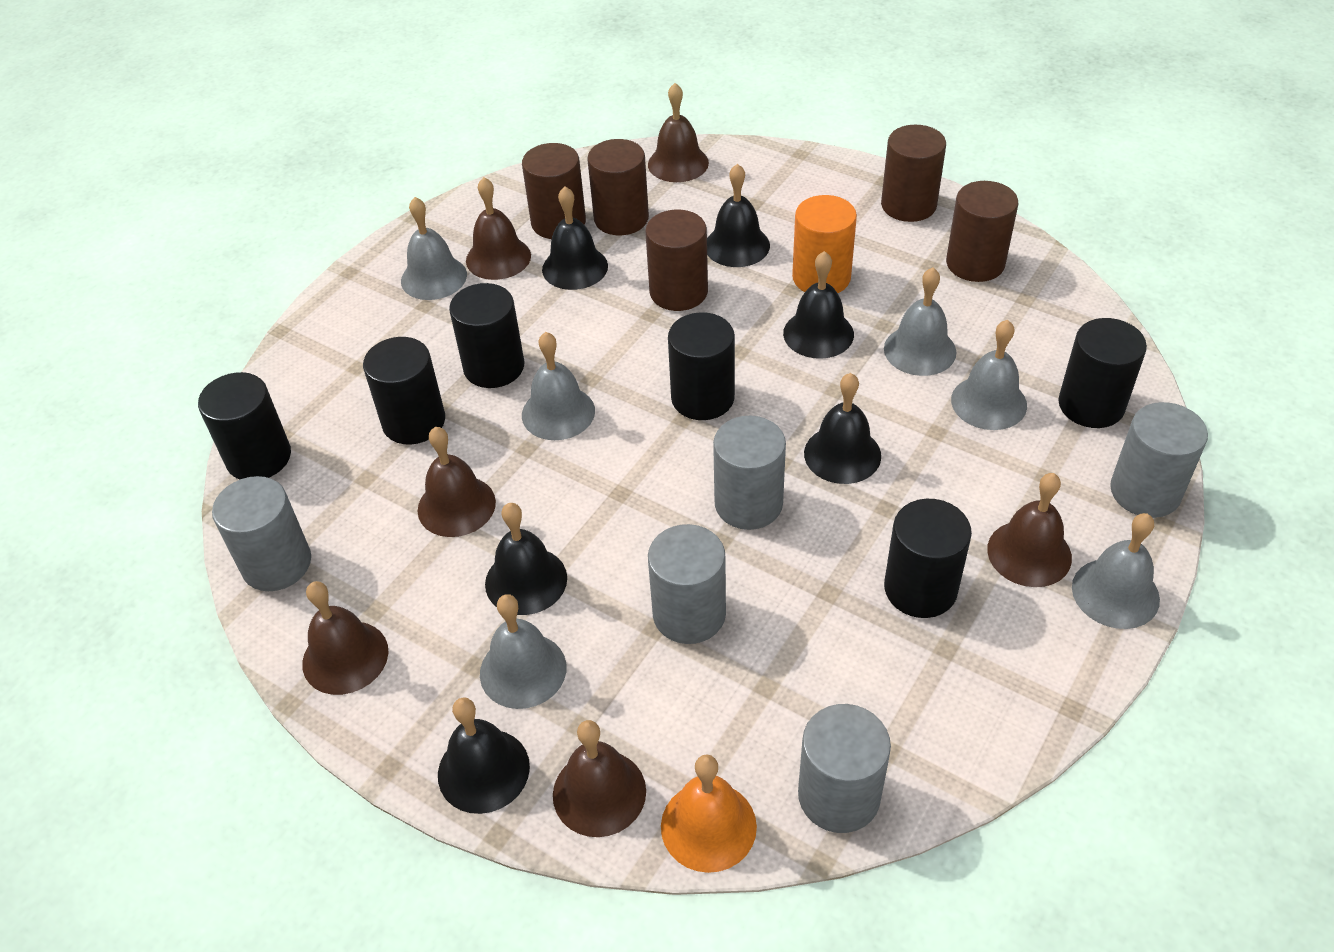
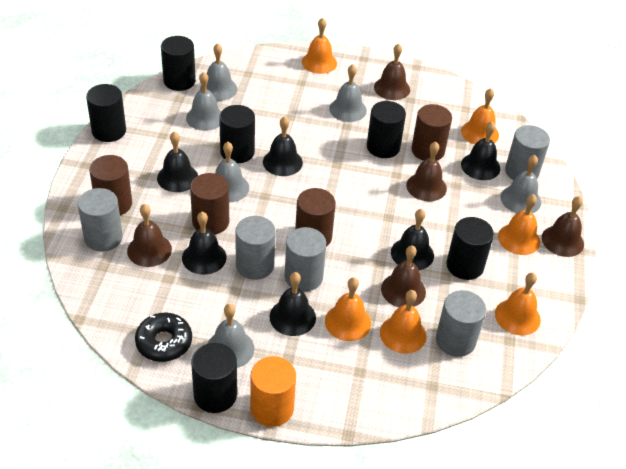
black donut: 0 -> 1
brown bell: 6 -> 5
brown cylinder: 5 -> 4
orange bell: 1 -> 6

